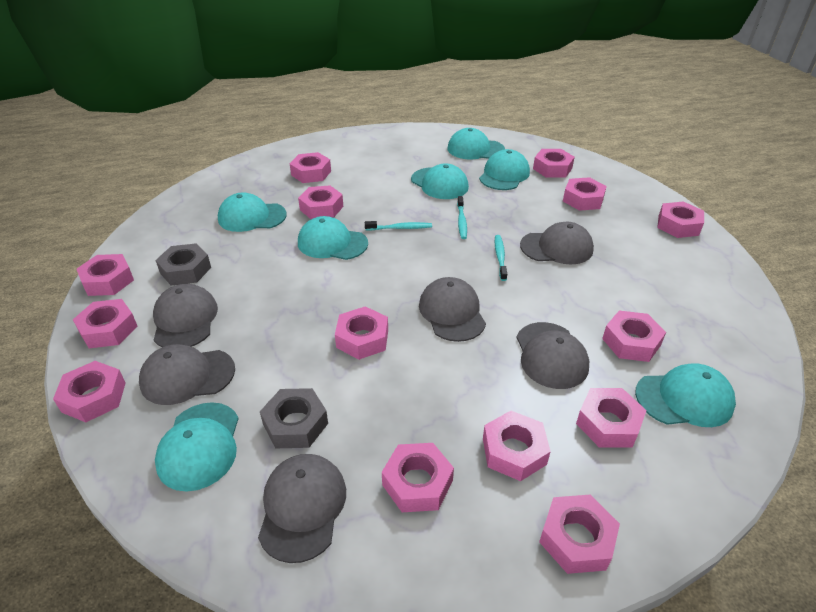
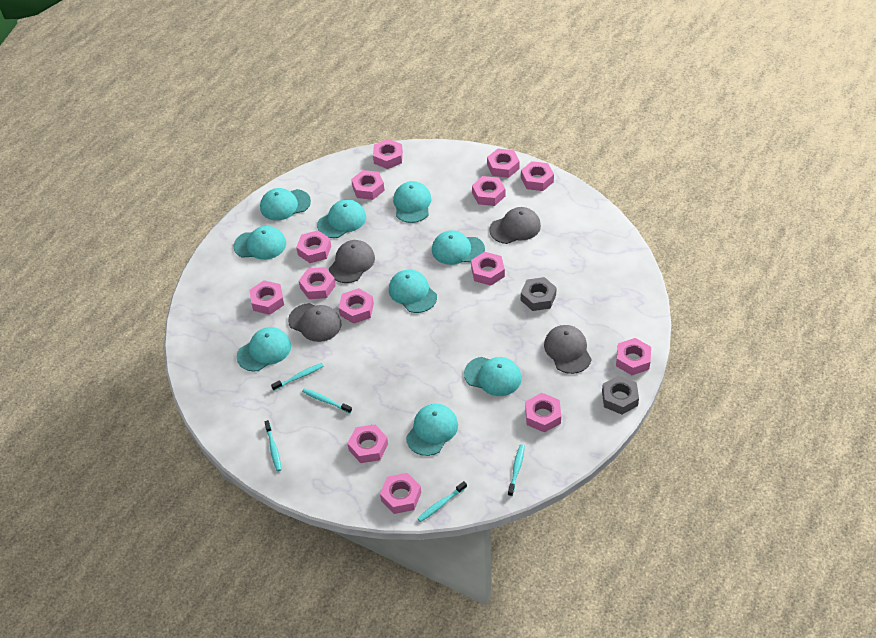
grey cap: 6 -> 4
turquoise cap: 7 -> 9
turquoise toothbrush: 3 -> 5

